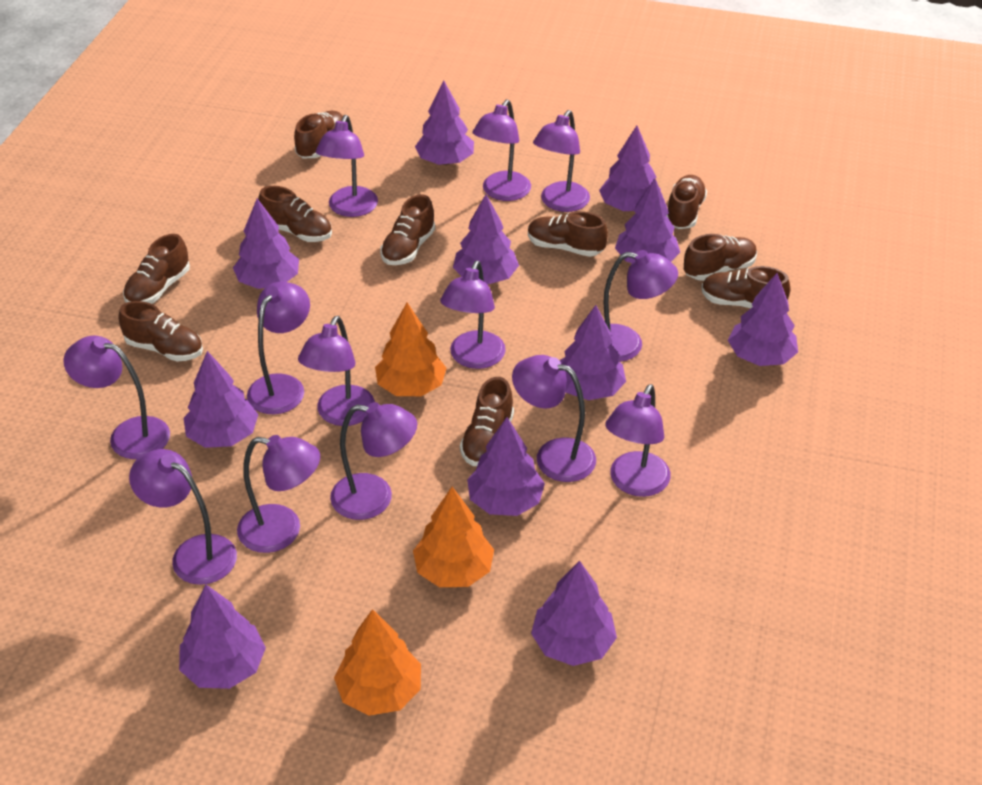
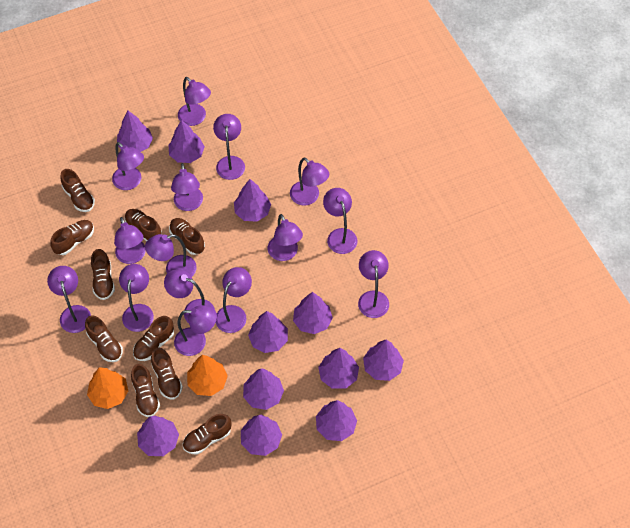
orange tree: 3 -> 2
purple lamp: 13 -> 15

